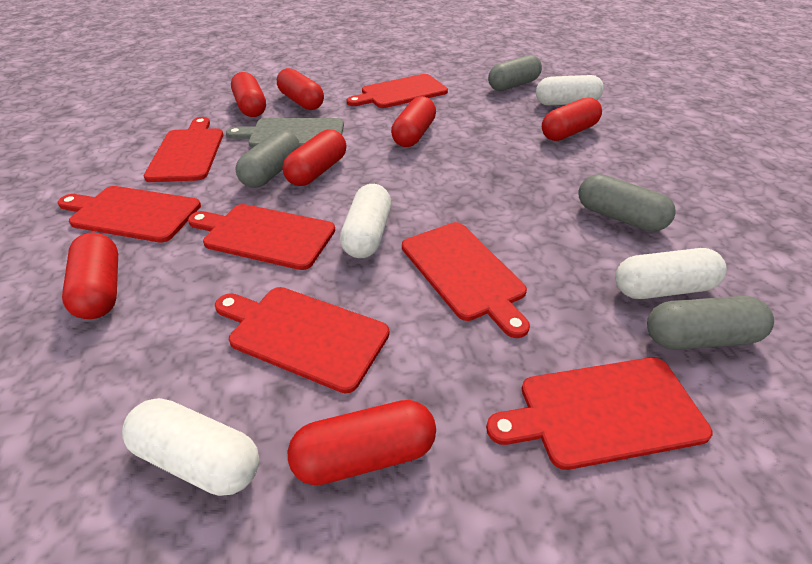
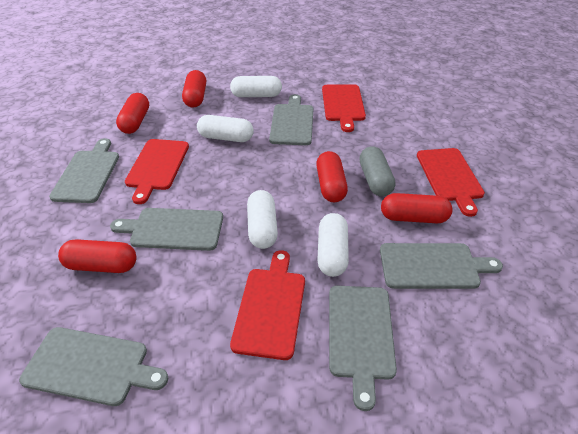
grey capsule: 4 -> 1
grey cutting board: 1 -> 6
red capsule: 7 -> 5
red cutting board: 7 -> 4

